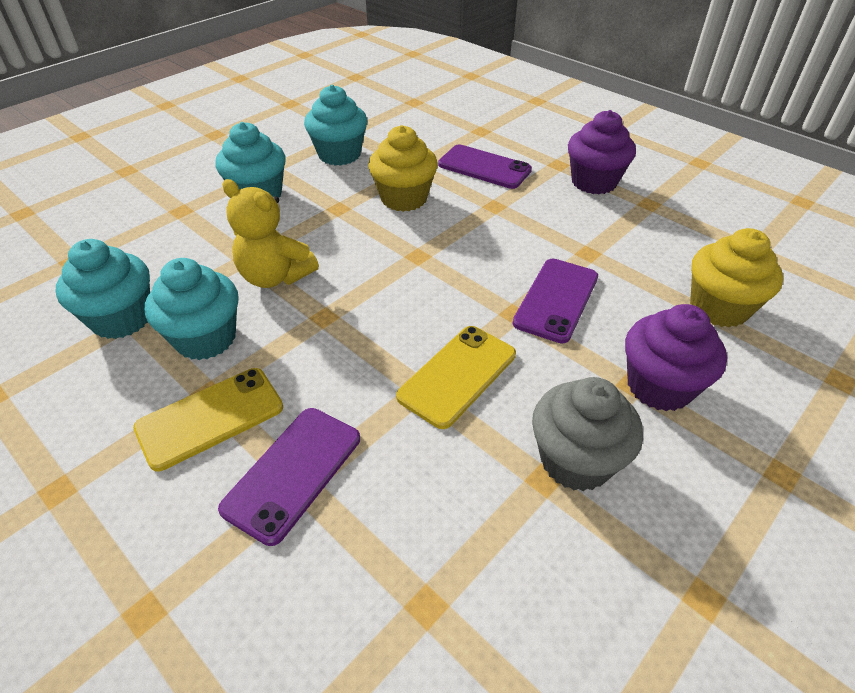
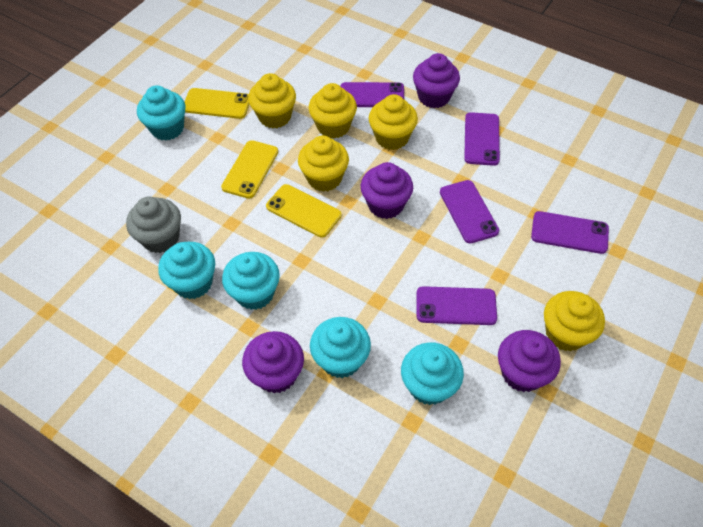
purple cupcake: 2 -> 4
purple phone: 3 -> 5
turquoise cupcake: 4 -> 5
yellow cupcake: 2 -> 5
yellow phone: 2 -> 3
yellow teddy bear: 1 -> 0

